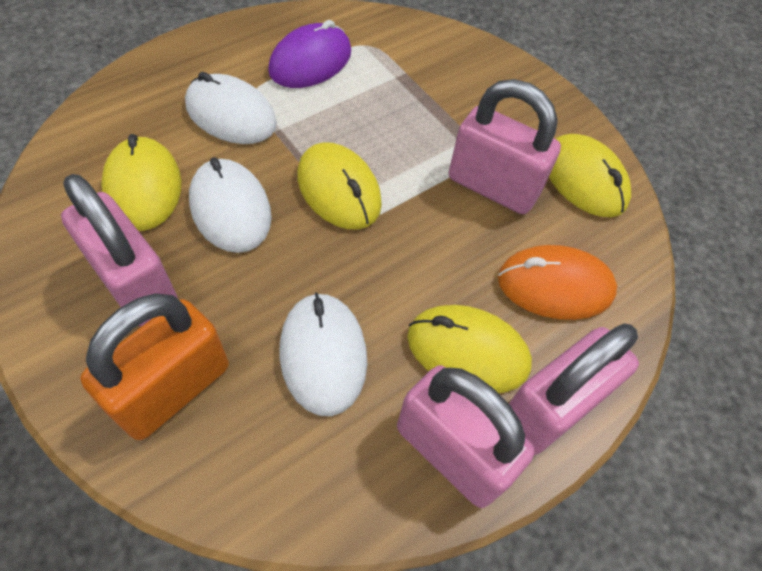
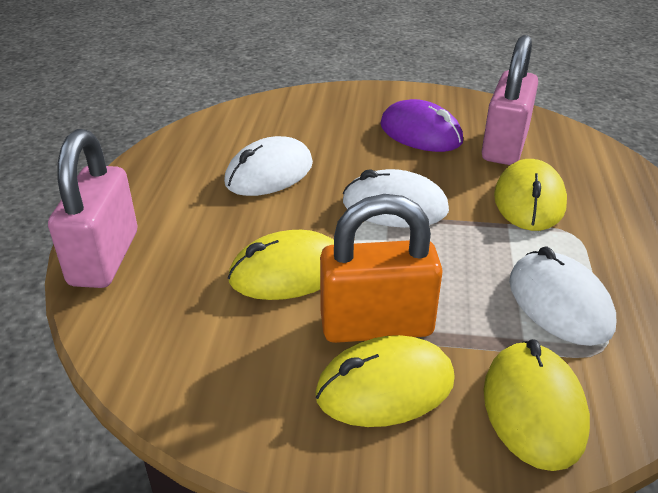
orange mouse: 1 -> 0
pink padlock: 4 -> 2

